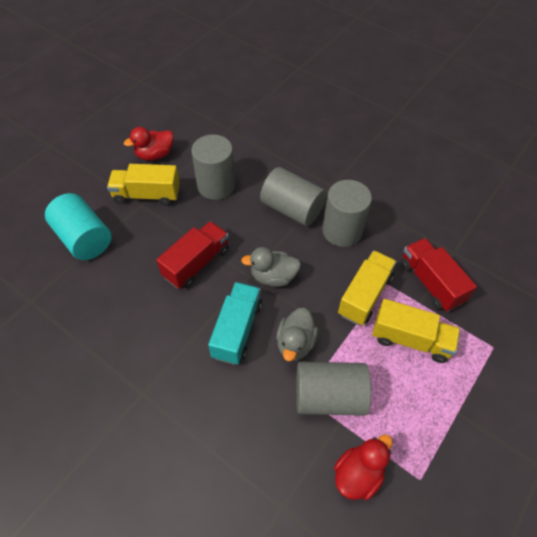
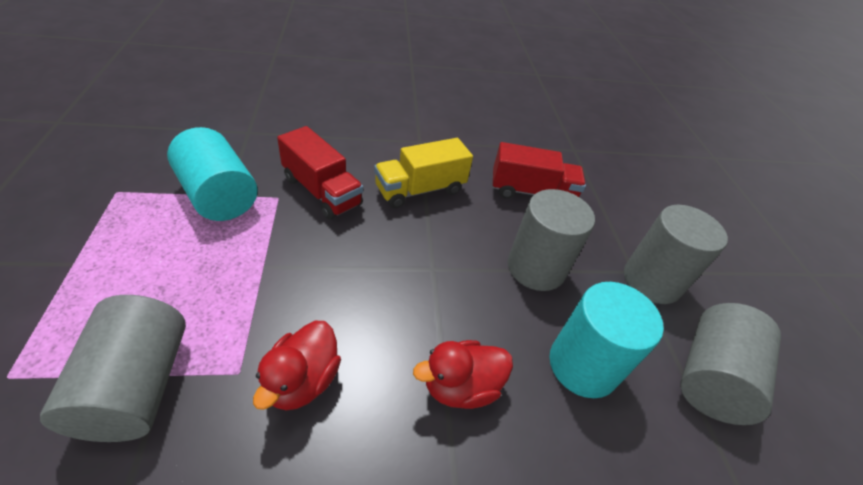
grey duck: 2 -> 0
turquoise cylinder: 1 -> 2
turquoise truck: 1 -> 0
yellow truck: 3 -> 1

